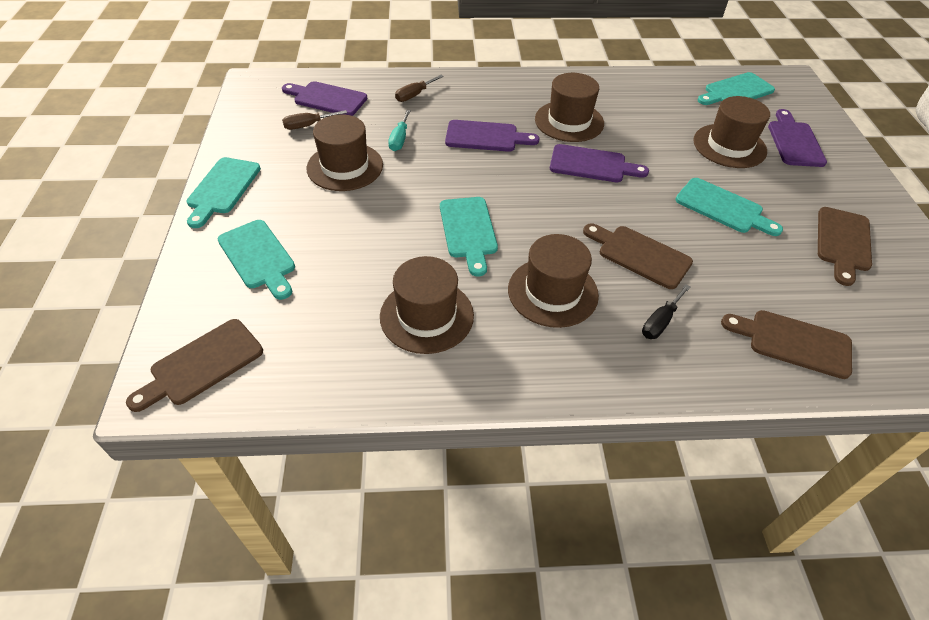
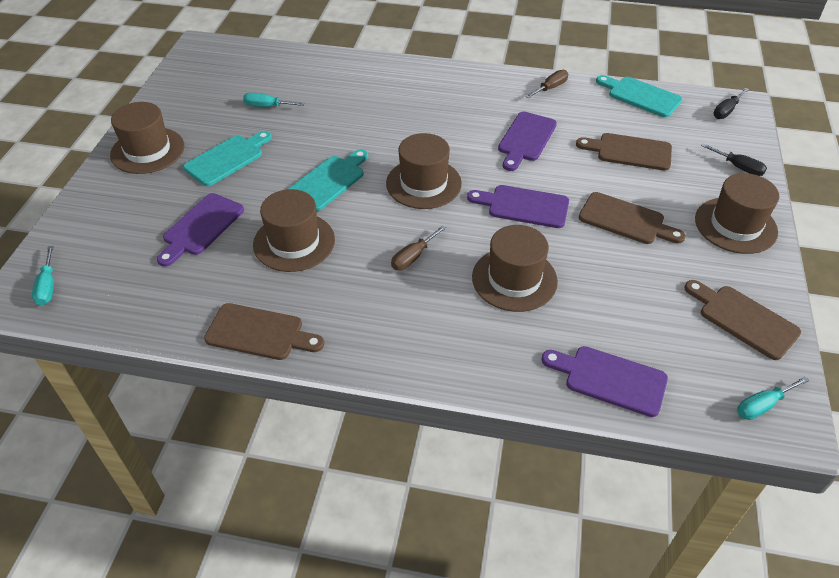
black screwdriver: 1 -> 2
turquoise cutting board: 5 -> 3
turquoise screwdriver: 1 -> 3

